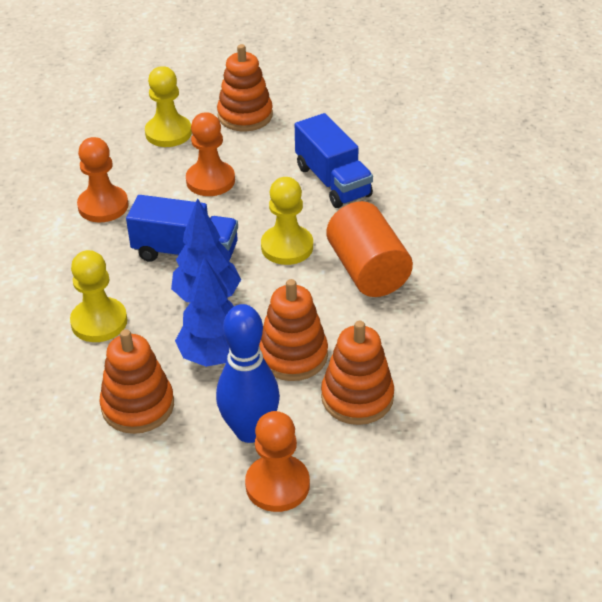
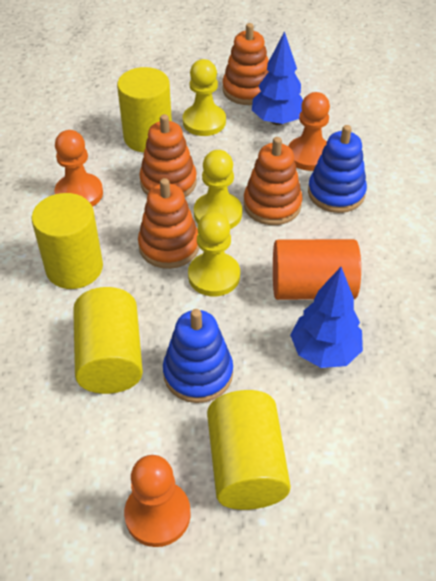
blue bowling pin: 1 -> 0
blue stacking toy: 0 -> 2
blue truck: 2 -> 0
yellow cylinder: 0 -> 4

